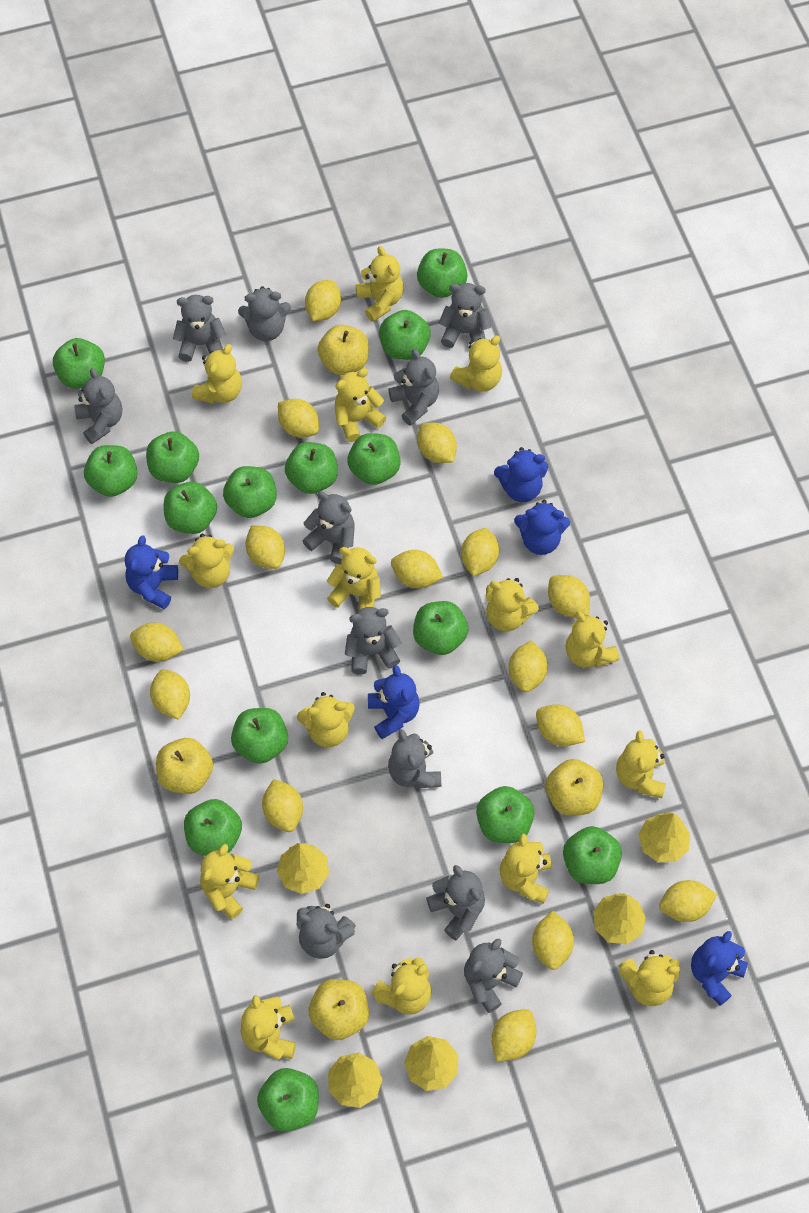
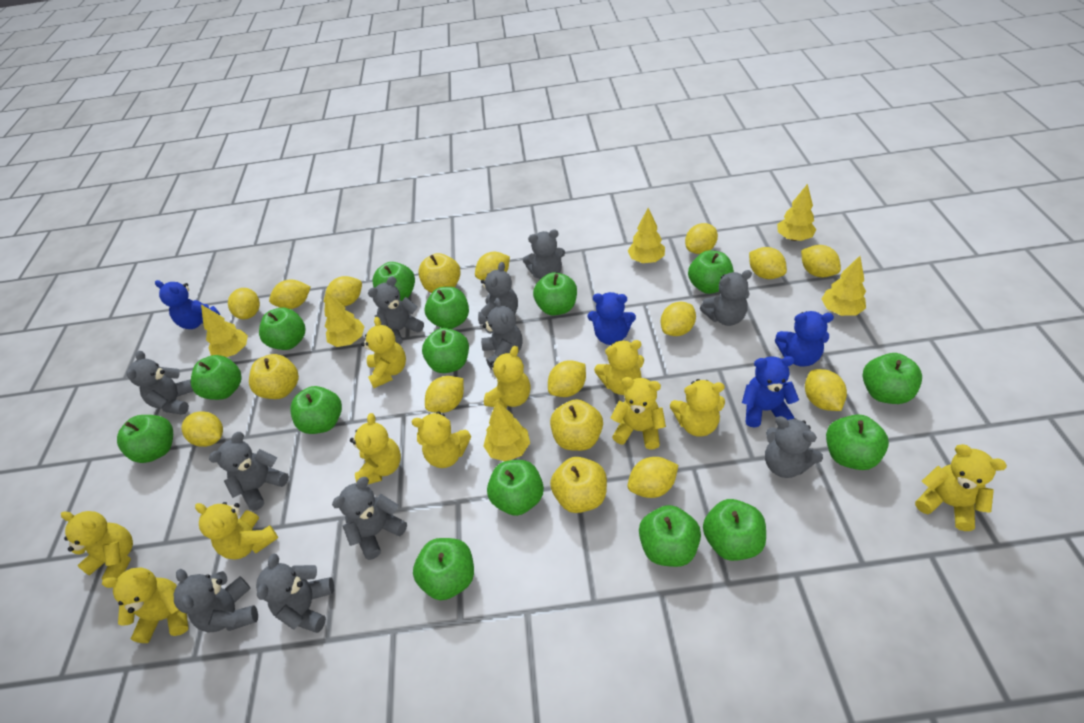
blue teddy bear: 5 -> 4
yellow lemon: 15 -> 13
yellow teddy bear: 15 -> 11
yellow tree: 5 -> 6

